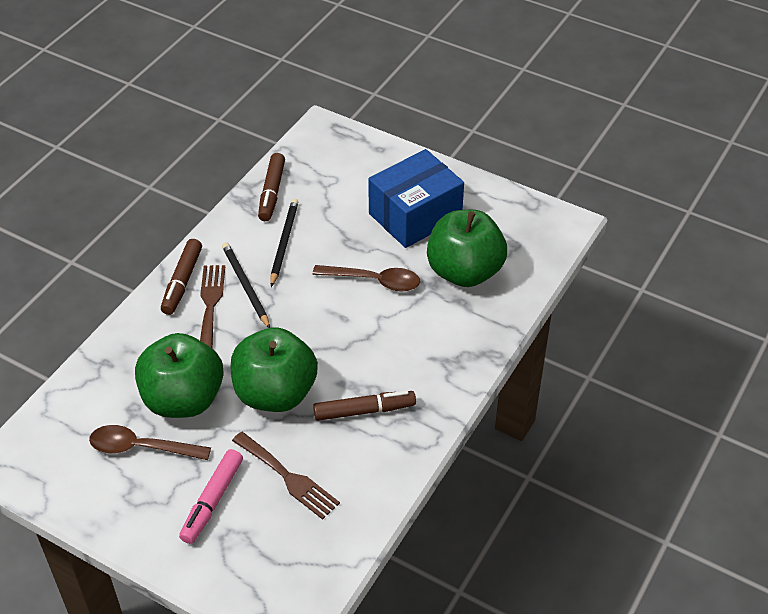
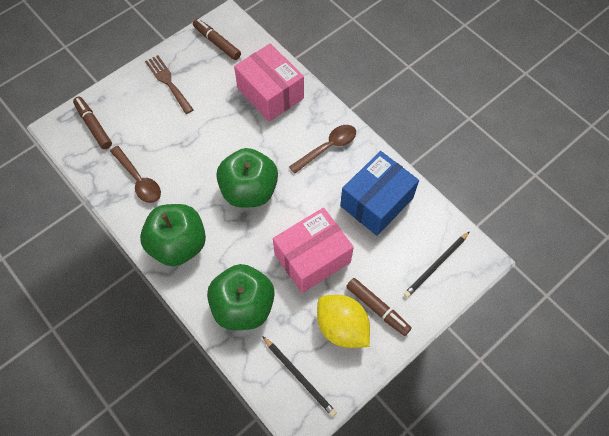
brown fork: 2 -> 1
pink box: 0 -> 2
pink marker: 1 -> 0
yellow lemon: 0 -> 1

